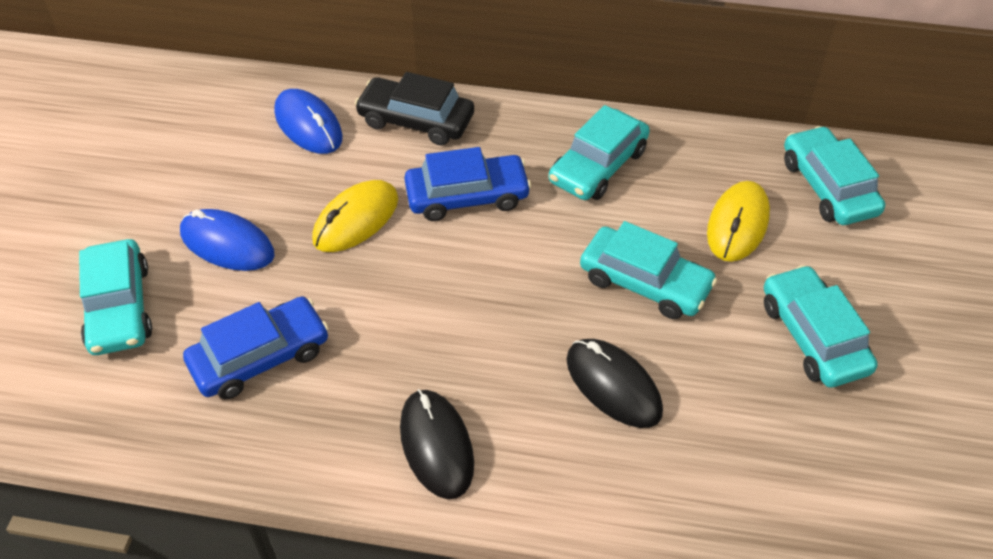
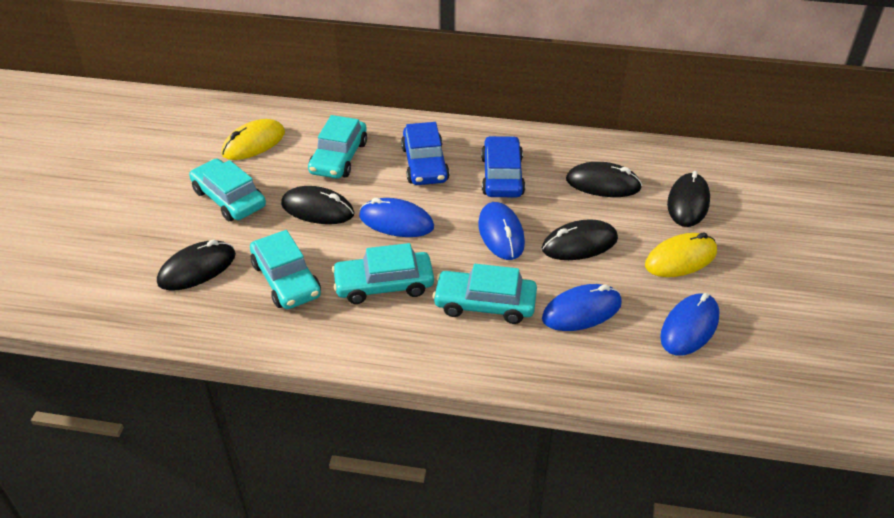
black car: 1 -> 0
black mouse: 2 -> 5
blue mouse: 2 -> 4

